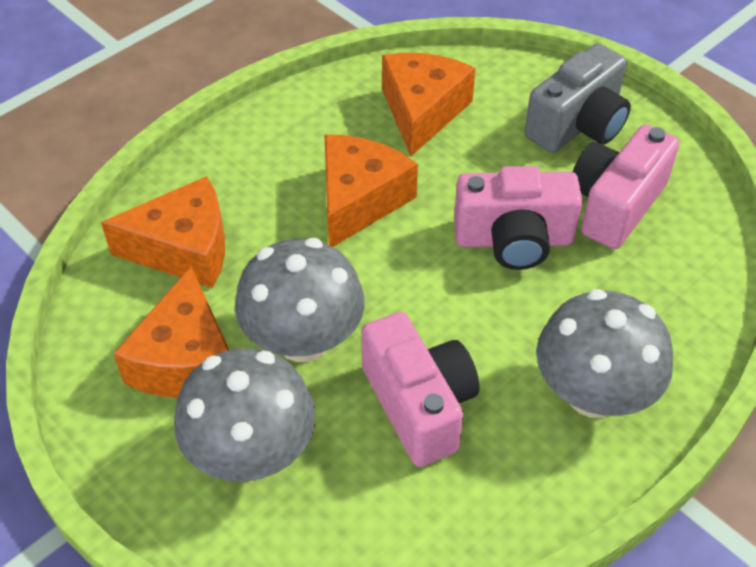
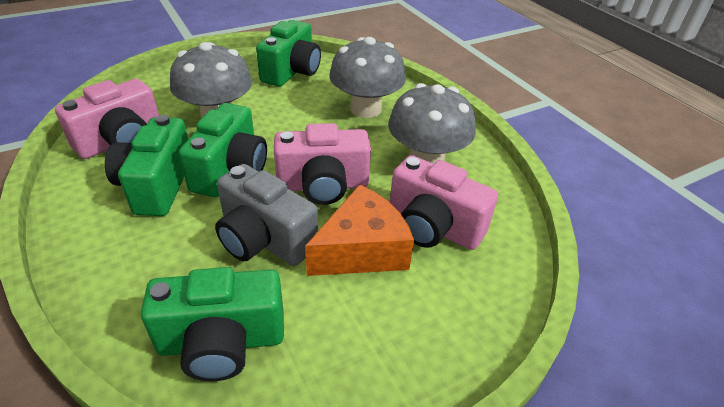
green camera: 0 -> 4
orange cheese: 4 -> 1

